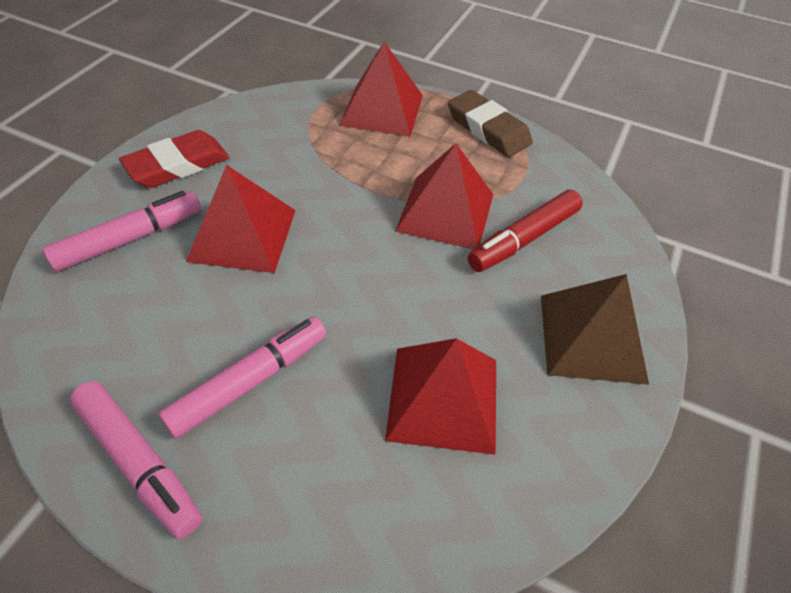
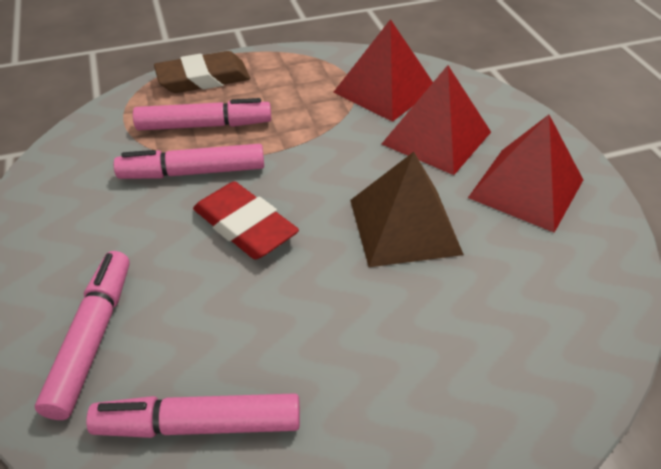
pink marker: 3 -> 4
red marker: 1 -> 0
red pyramid: 4 -> 3

